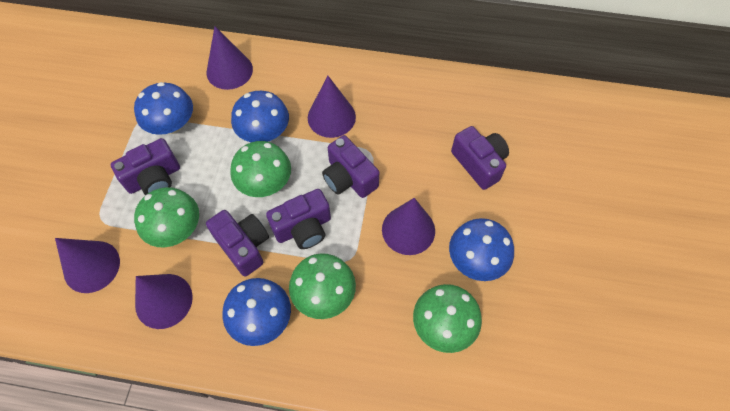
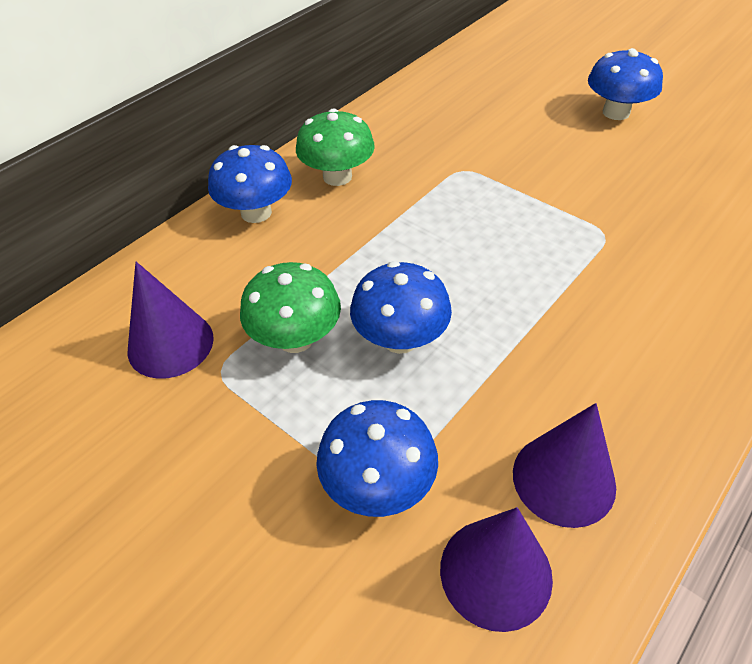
green mushroom: 4 -> 2
purple camera: 5 -> 0
purple cone: 5 -> 3

